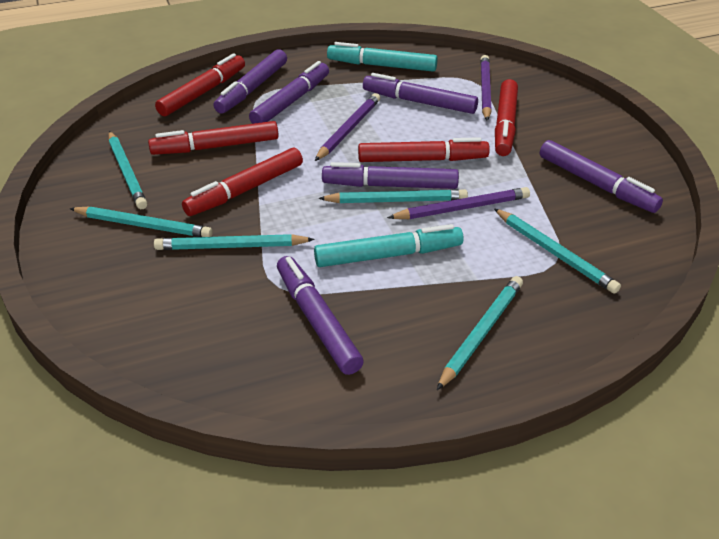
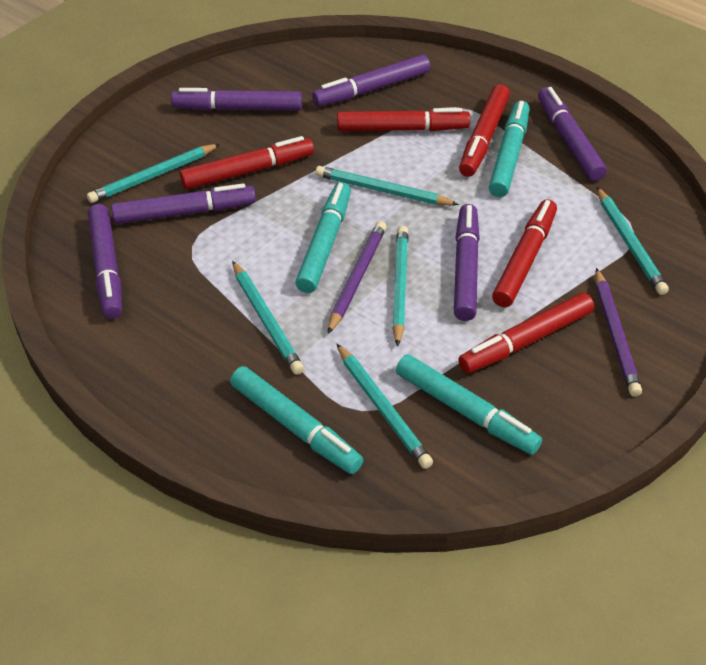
purple pencil: 3 -> 2
turquoise marker: 2 -> 4

